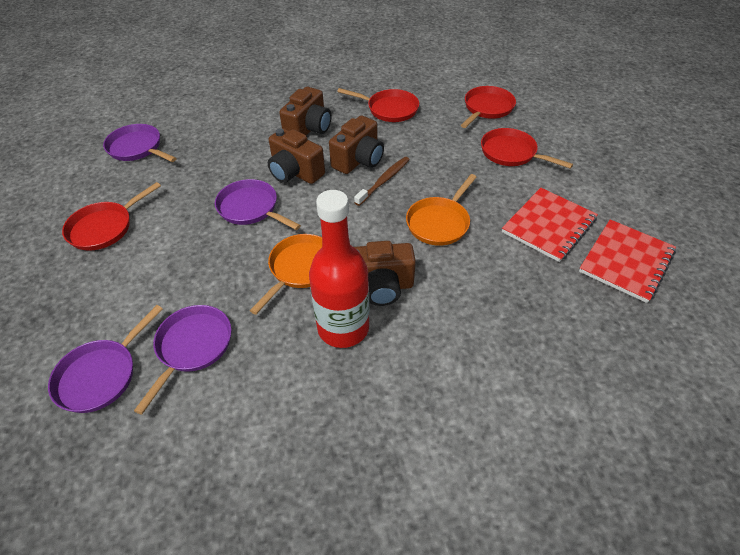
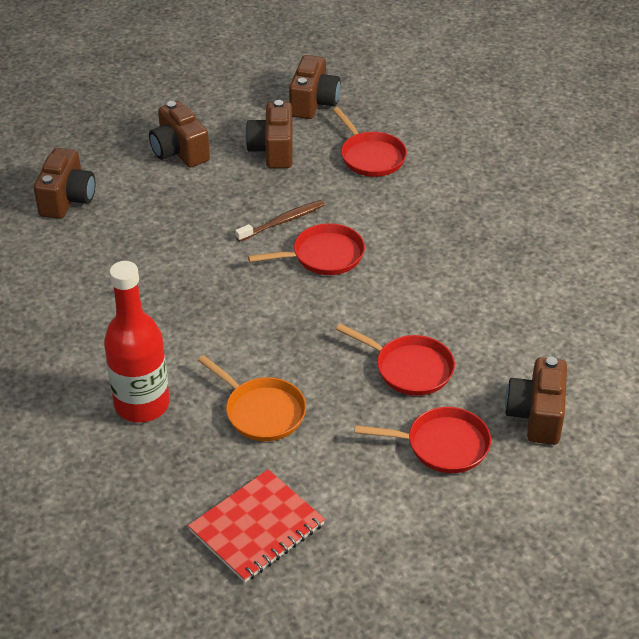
brown camera: 4 -> 5
orange pan: 2 -> 1
purple pan: 4 -> 0
red notebook: 2 -> 1

